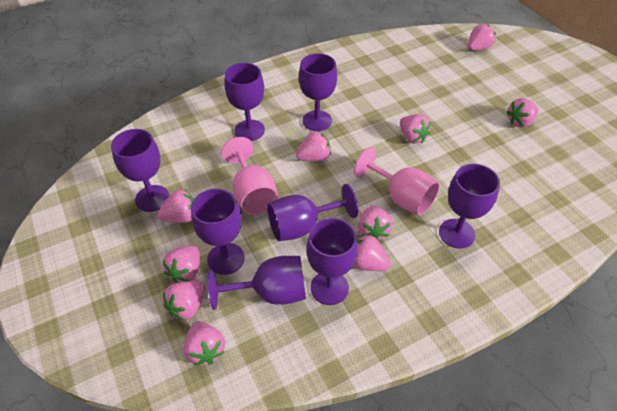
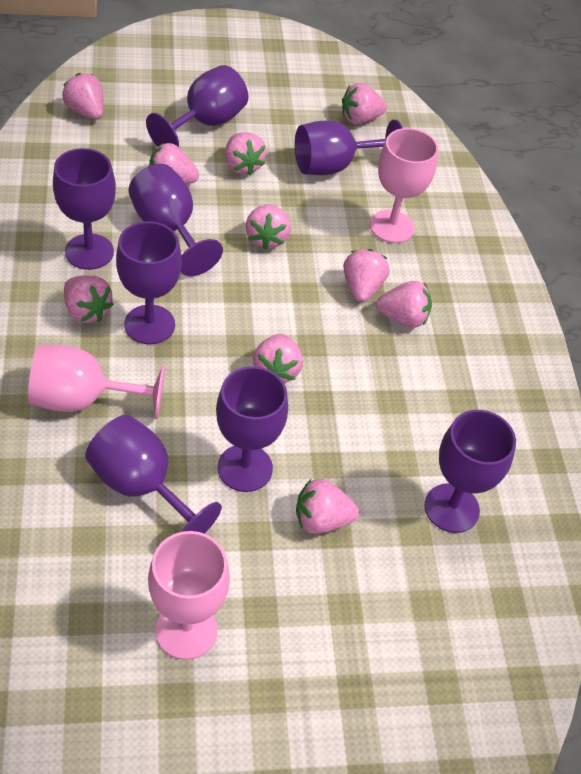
pink goblet: 2 -> 3

